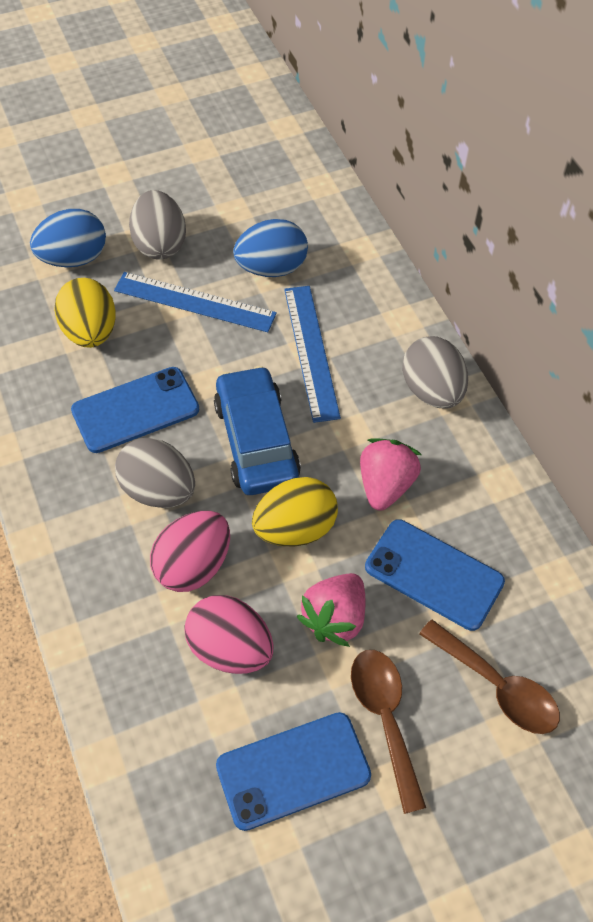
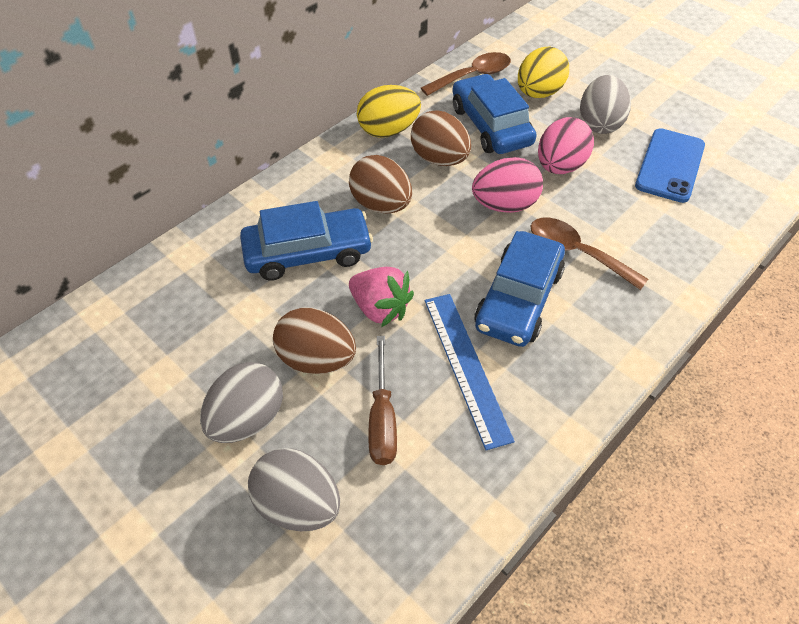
blue car: 1 -> 3
blue egg: 2 -> 0
blue phone: 3 -> 1
blue ruler: 2 -> 1
brown egg: 0 -> 3
brown screwdriver: 0 -> 1
pink strawberry: 2 -> 1

